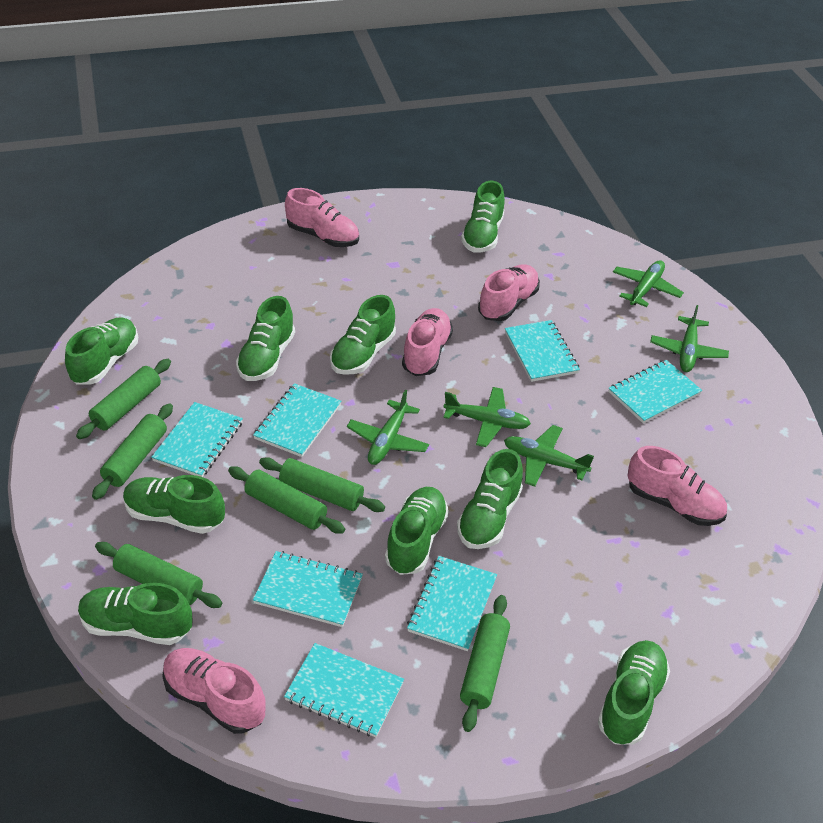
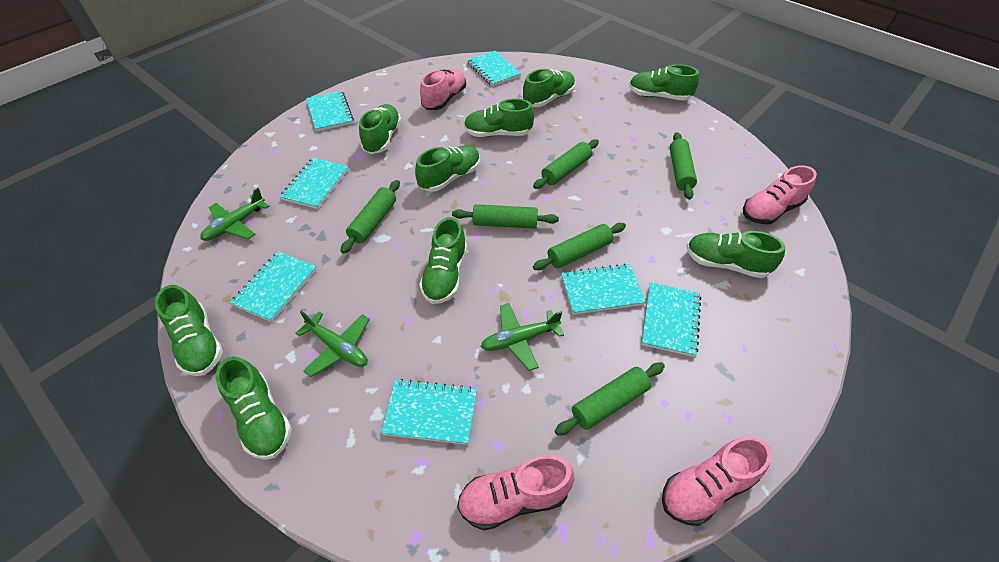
green plane: 5 -> 3
pink shoe: 5 -> 4

